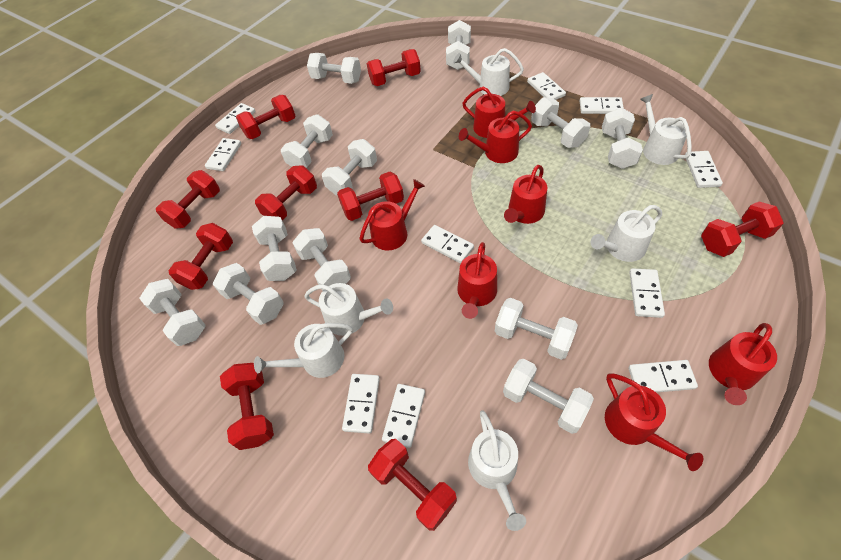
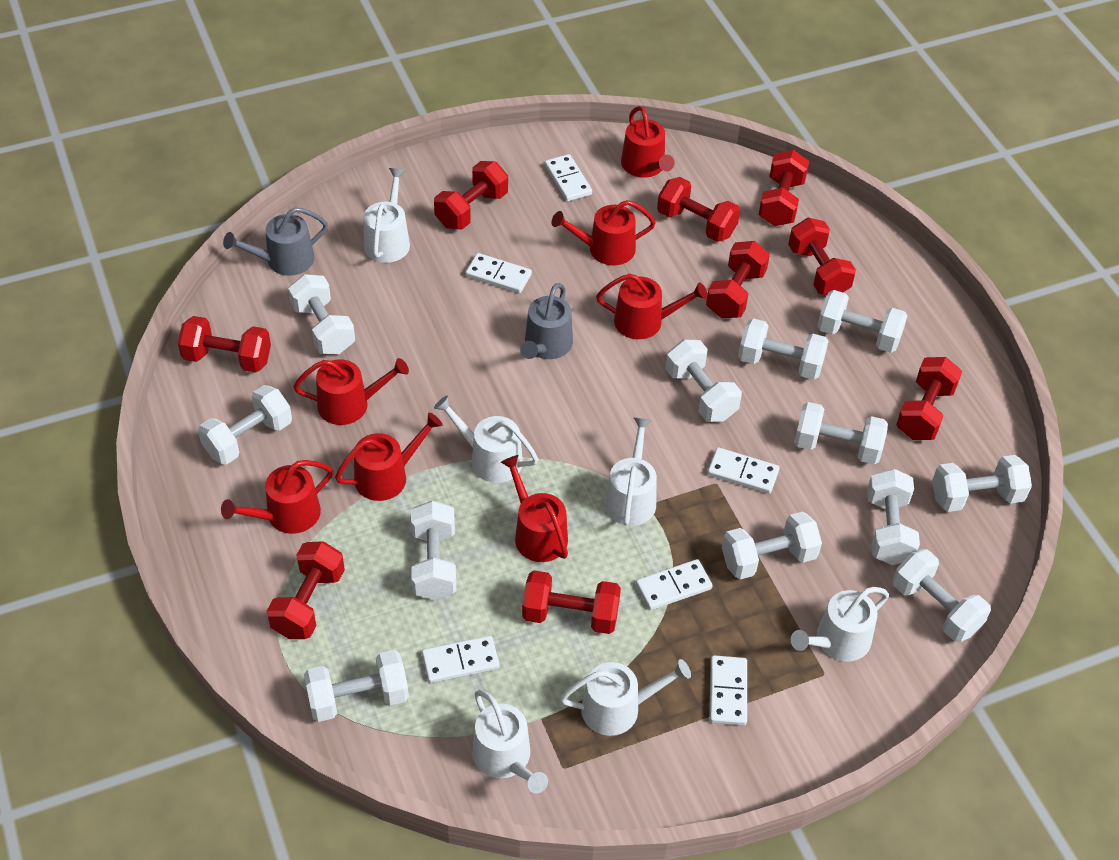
grey watering can: 0 -> 2
white domino: 10 -> 6

